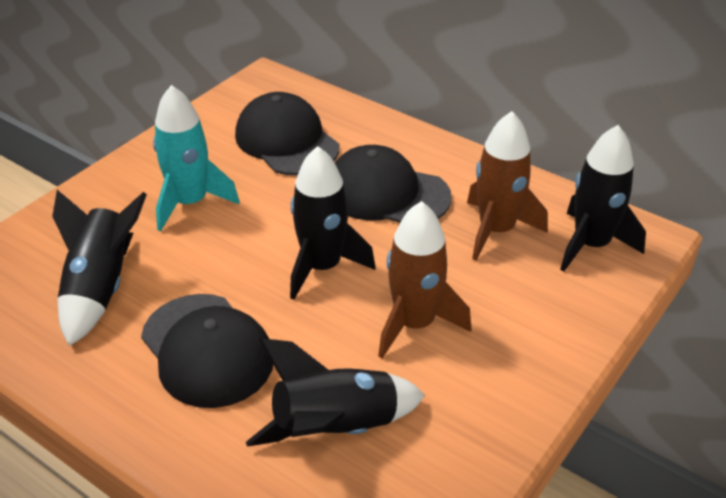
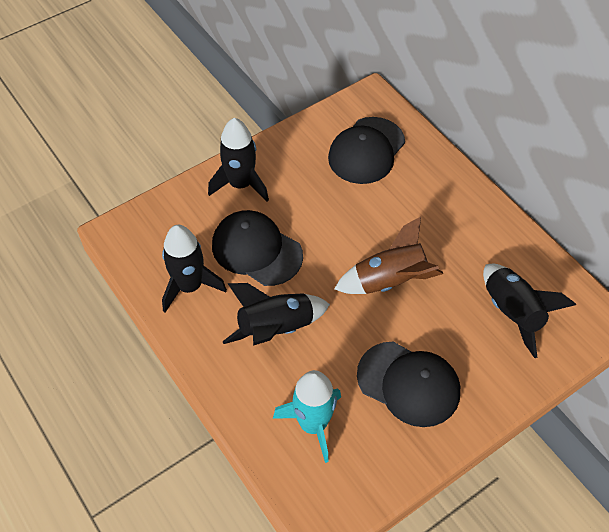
brown rocket: 2 -> 1

